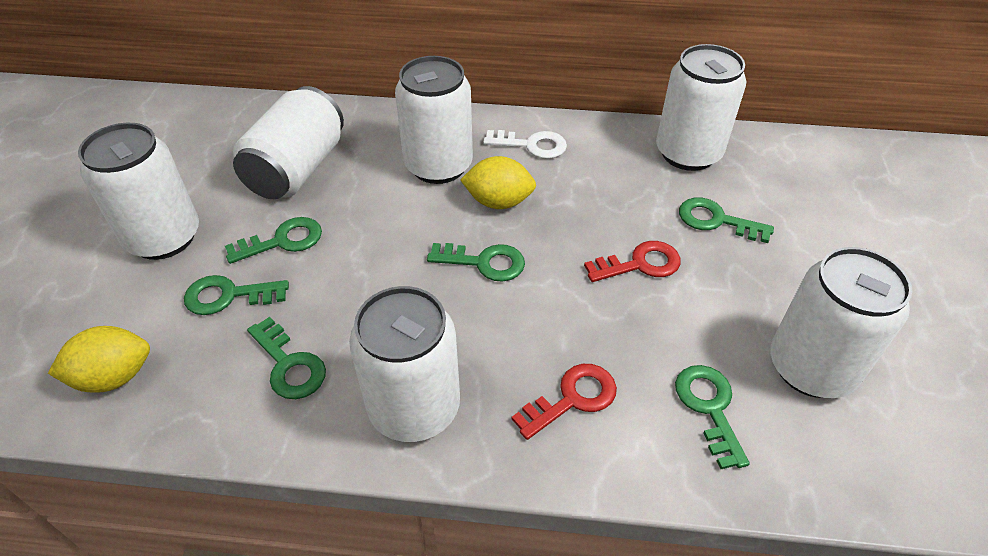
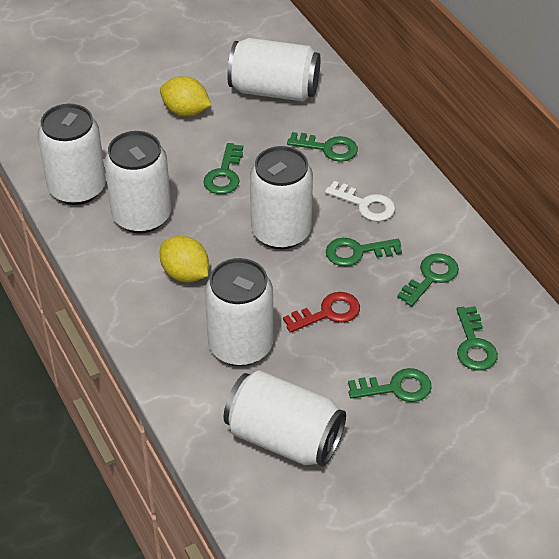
red key: 2 -> 1

